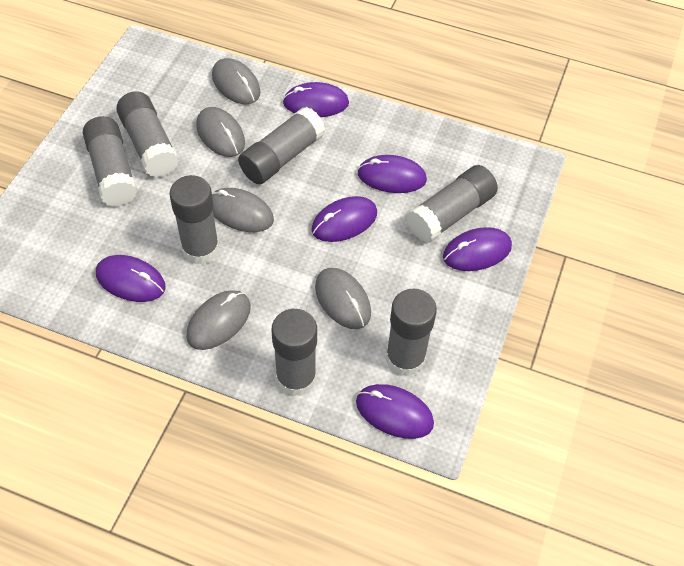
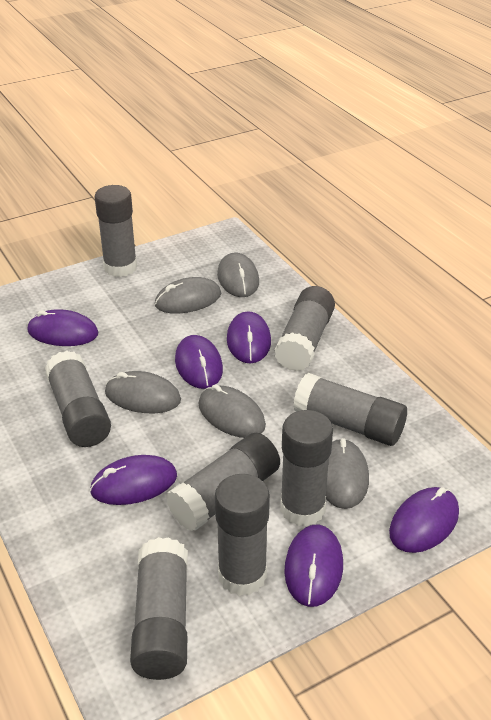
grey glue stick: 7 -> 8

